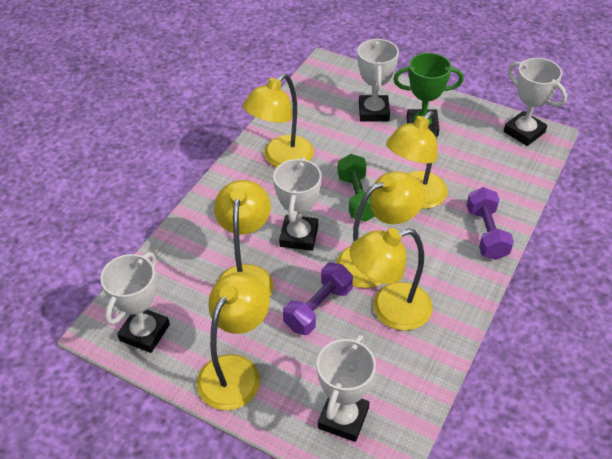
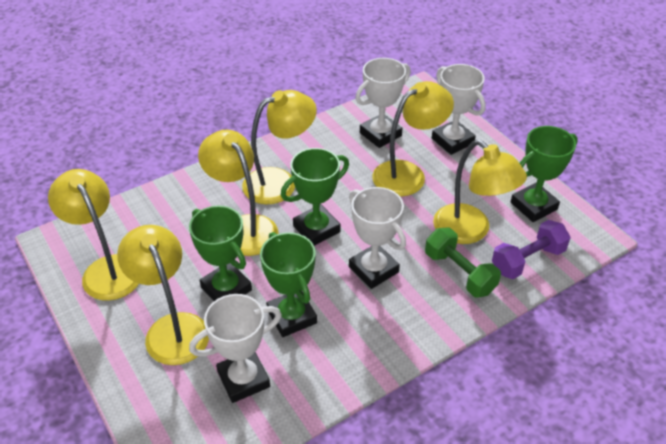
green trophy: 1 -> 4
purple dumbbell: 2 -> 1
white trophy: 5 -> 4

